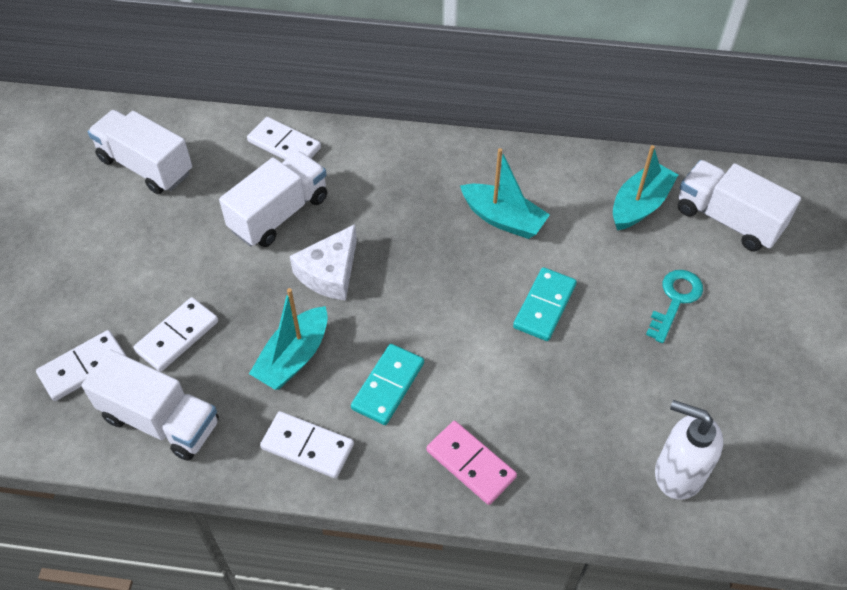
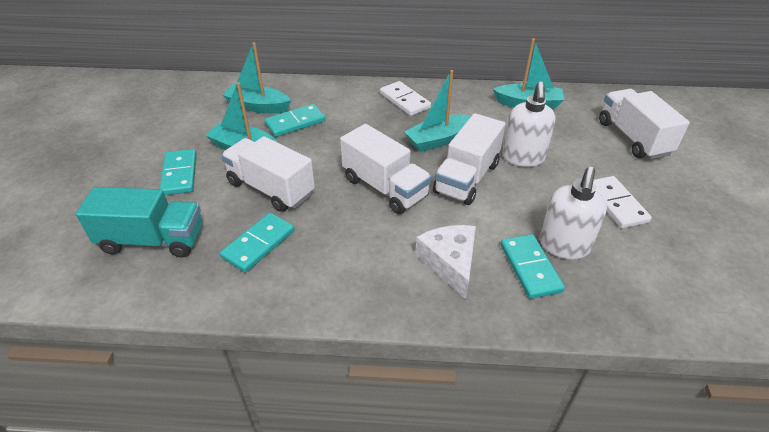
pink domino: 1 -> 0
turquoise boat: 3 -> 4
turquoise domino: 2 -> 4
turquoise key: 1 -> 0
turquoise truck: 0 -> 1
white domino: 4 -> 2
white soap dispenser: 1 -> 2

